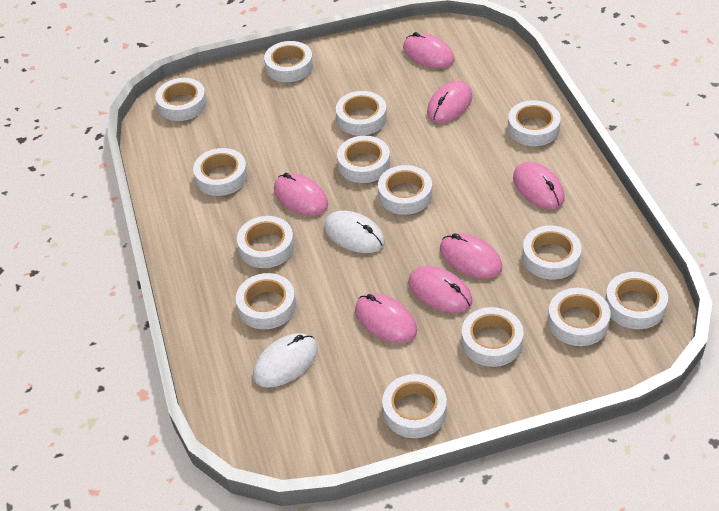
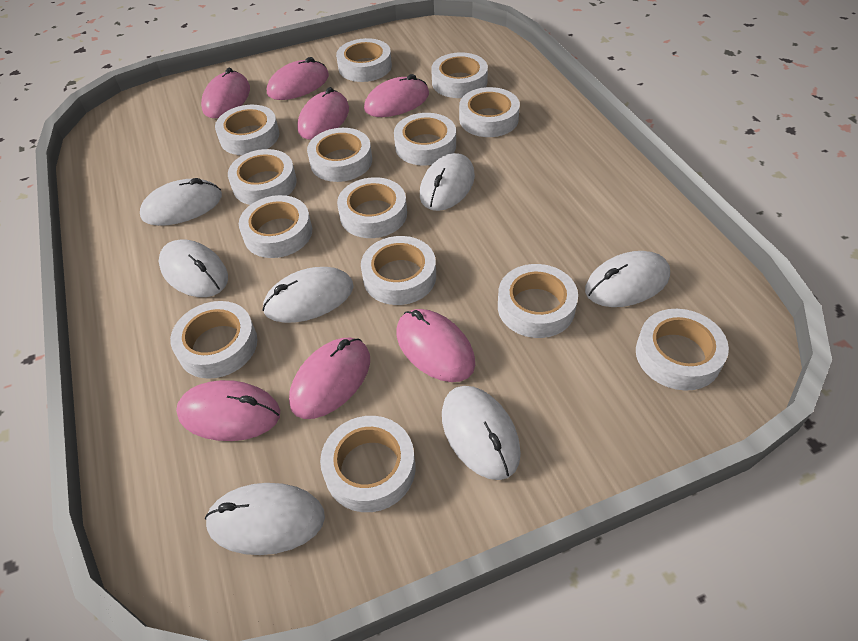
white mouse: 2 -> 7

